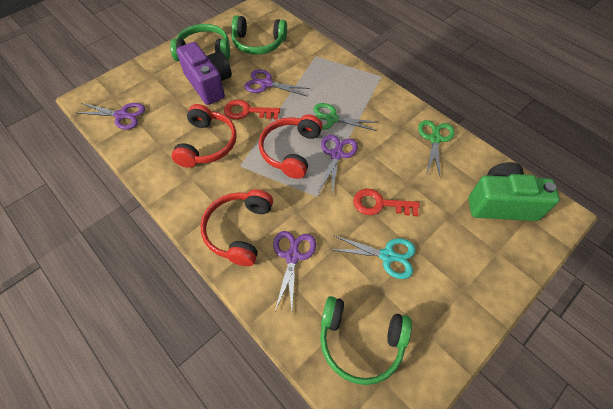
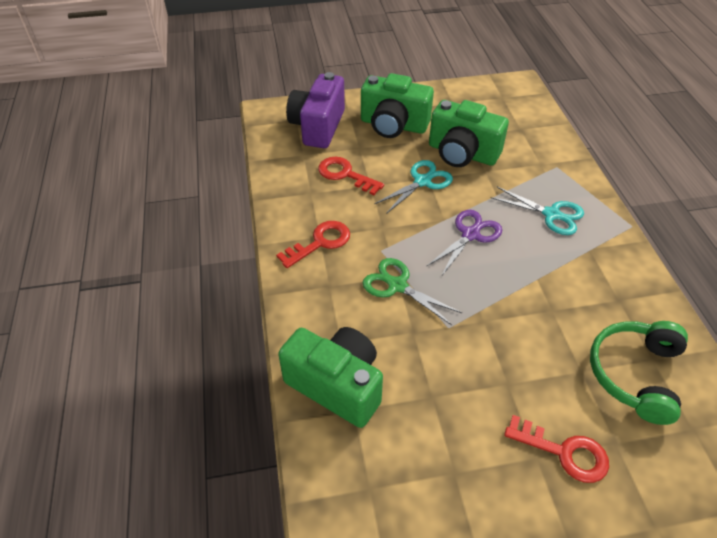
green camera: 1 -> 3
green headphones: 3 -> 1
green scissors: 2 -> 1
purple scissors: 4 -> 1
red headphones: 3 -> 0
red key: 2 -> 3
turquoise scissors: 1 -> 2

